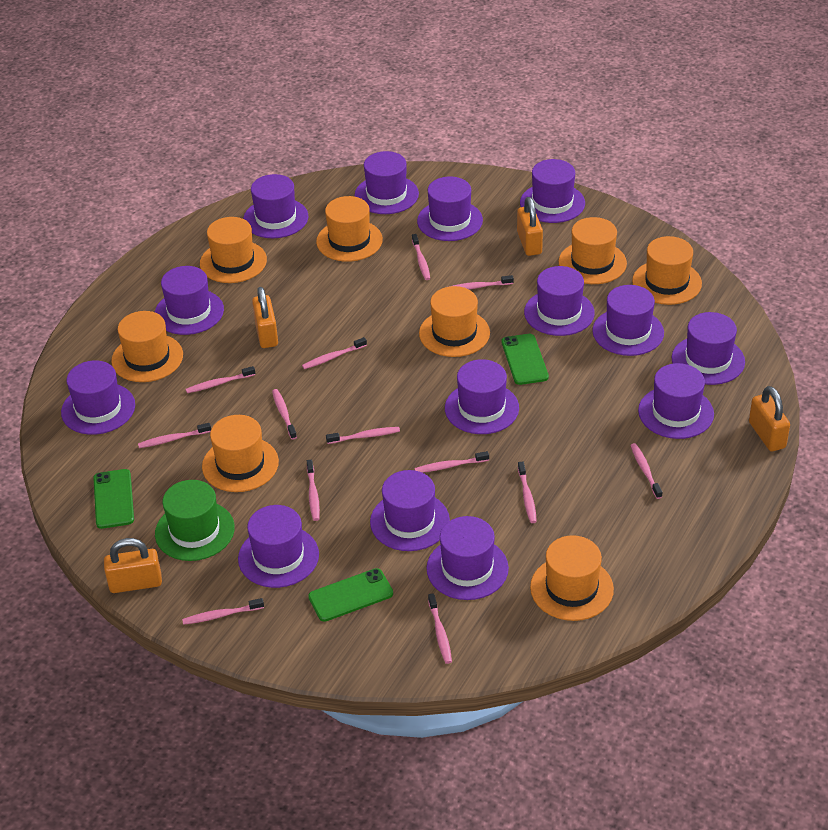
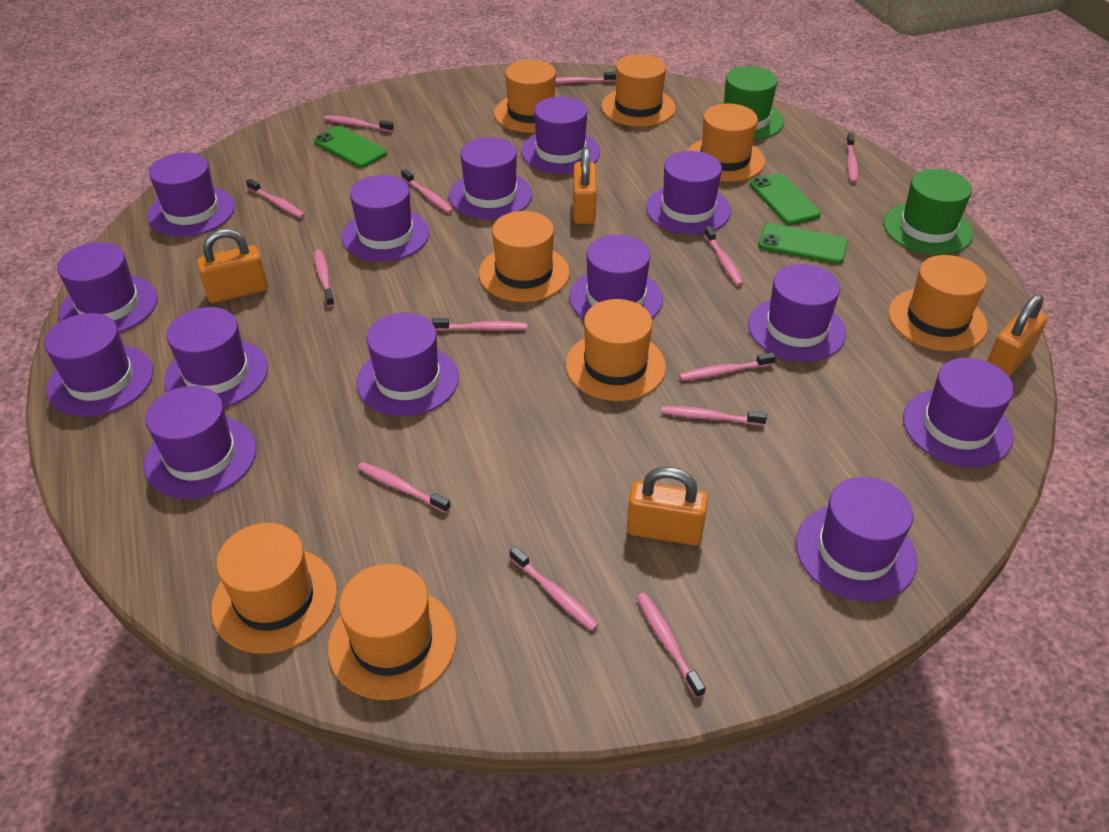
green hat: 1 -> 2

